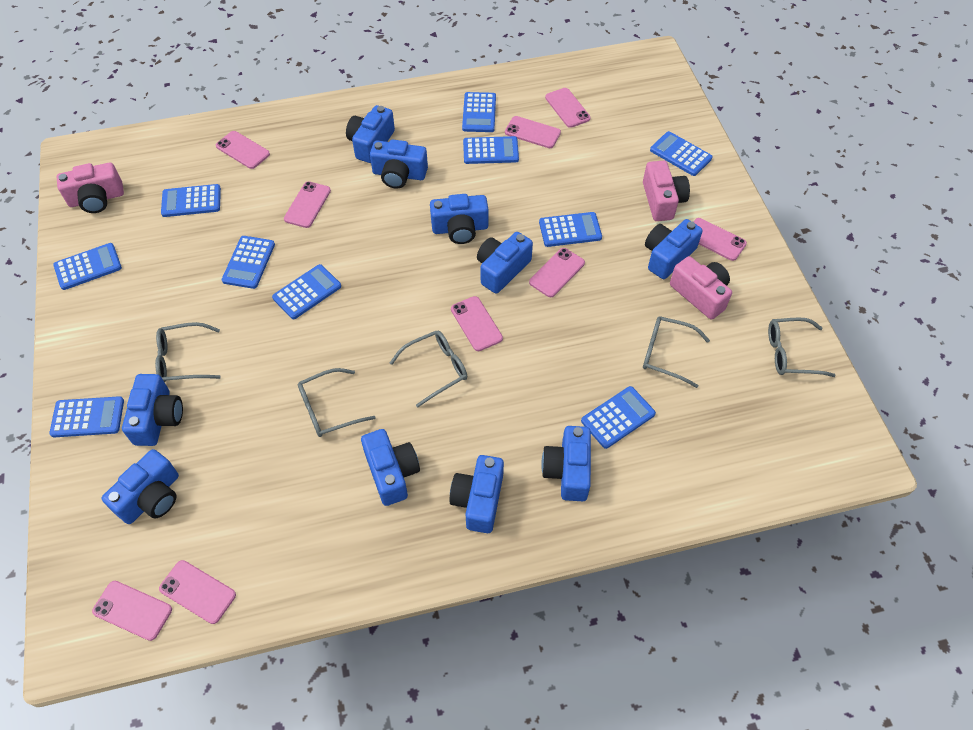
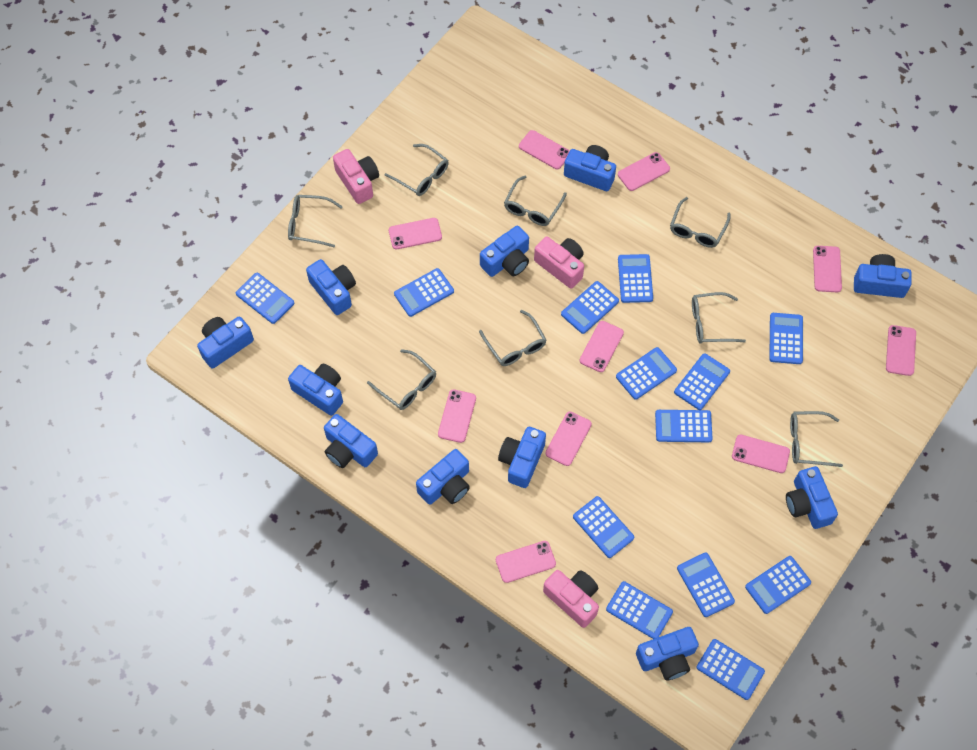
blue calculator: 10 -> 13
blue camera: 10 -> 11
grey glasses: 5 -> 8
pink phone: 9 -> 10

